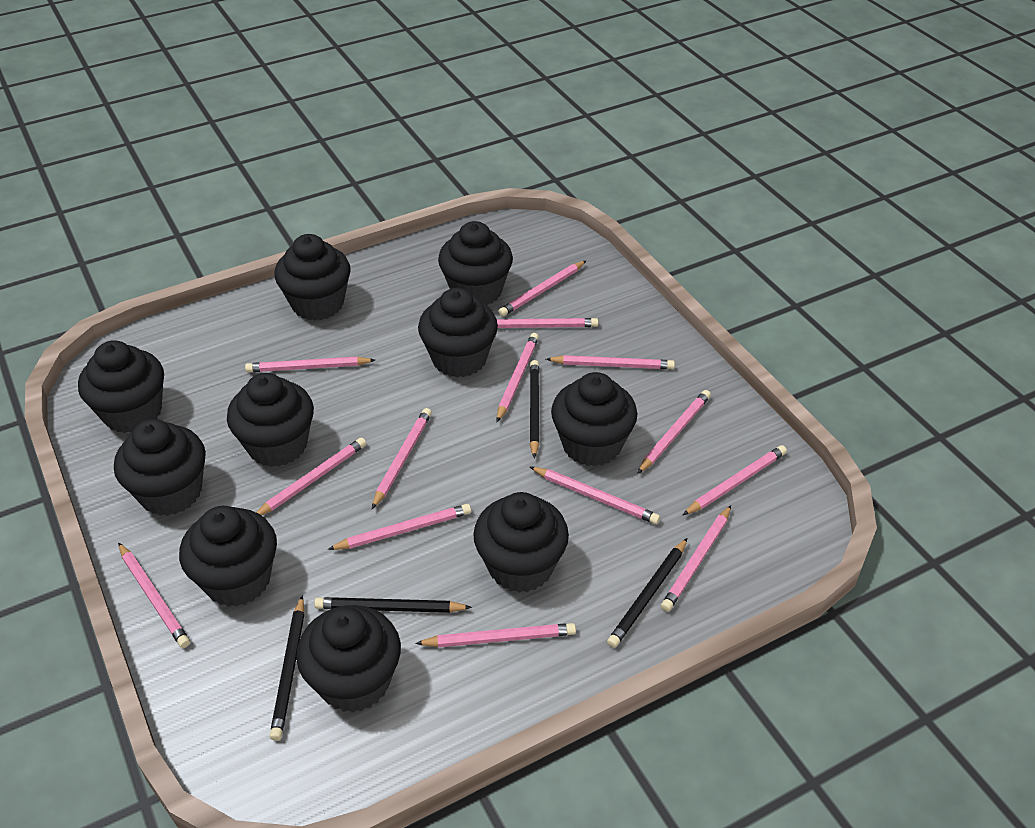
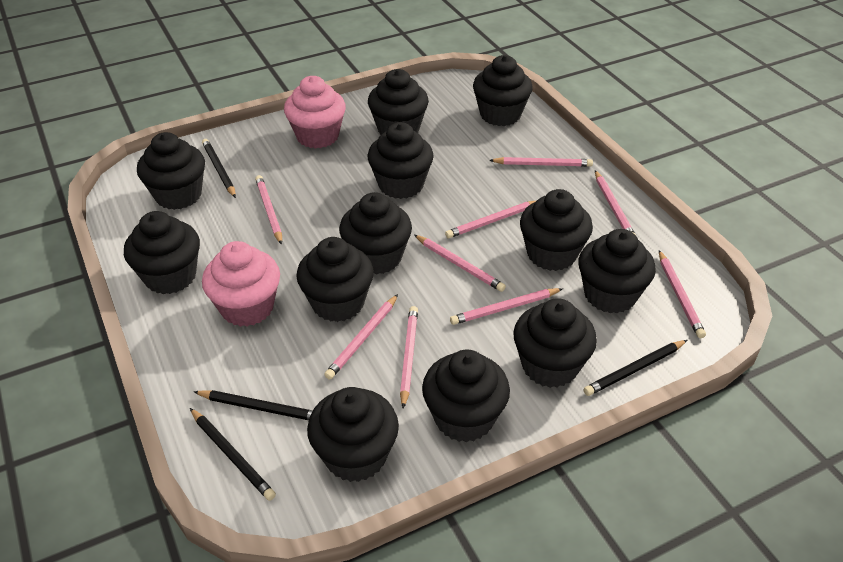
black cupcake: 10 -> 12
pink cupcake: 0 -> 2
pink pencil: 14 -> 9

